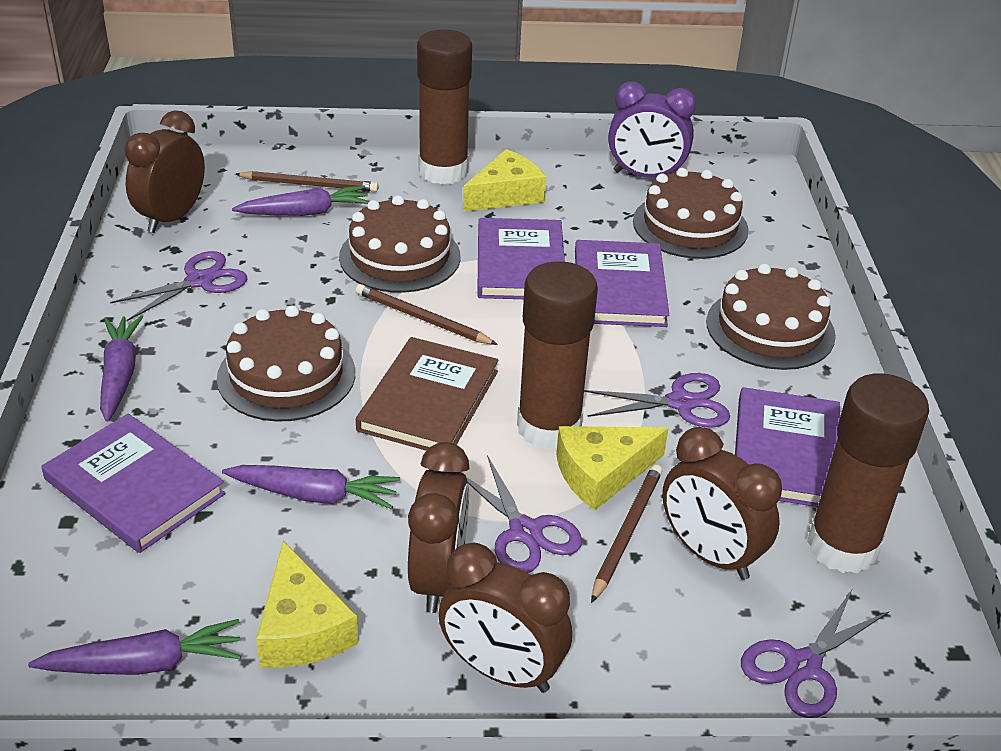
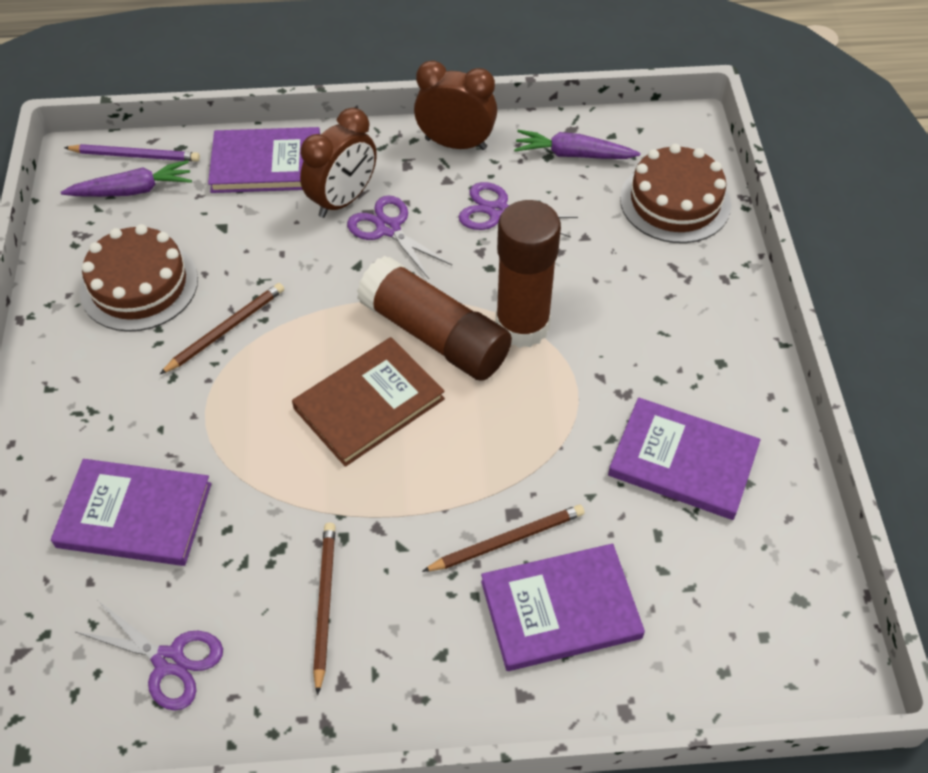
brown cake: 4 -> 2
brown clock: 4 -> 2
brown glue stick: 3 -> 2
purple carrot: 4 -> 2
purple clock: 1 -> 0
purple pencil: 0 -> 1
purple scissors: 4 -> 3
yellow cheese: 3 -> 0

